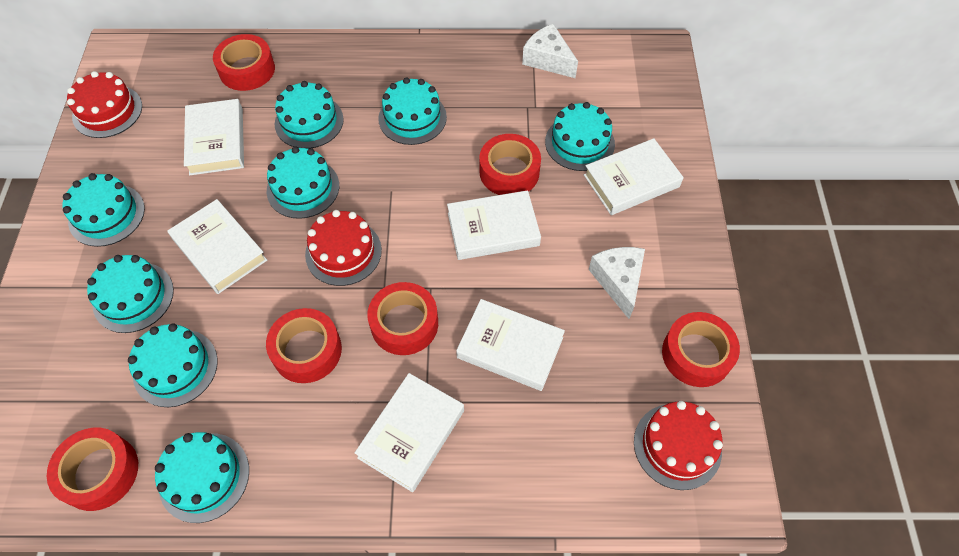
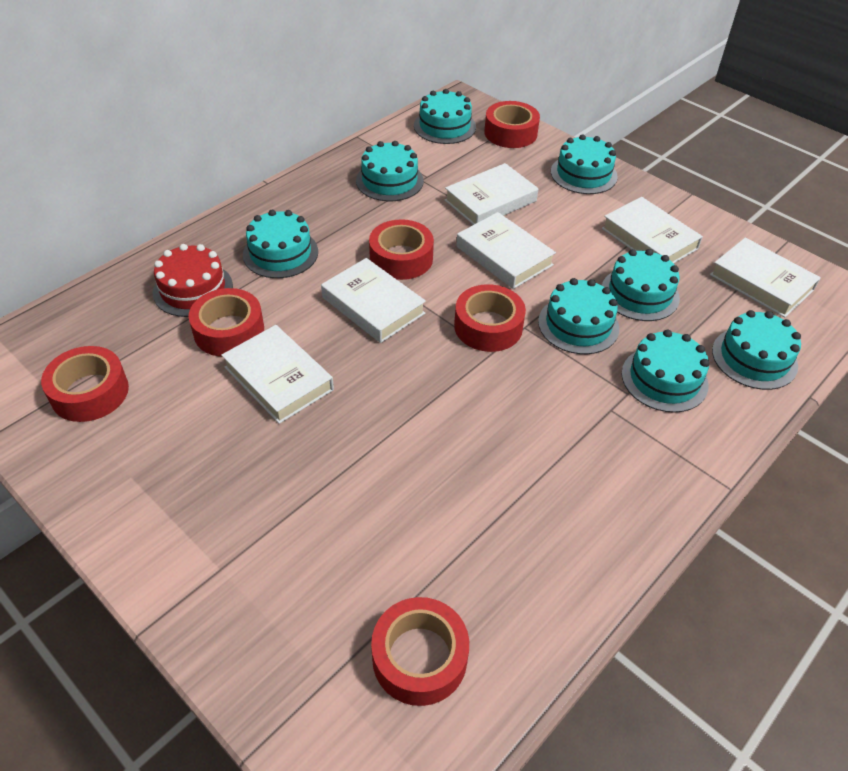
red cake: 3 -> 1
white cheese: 2 -> 0

